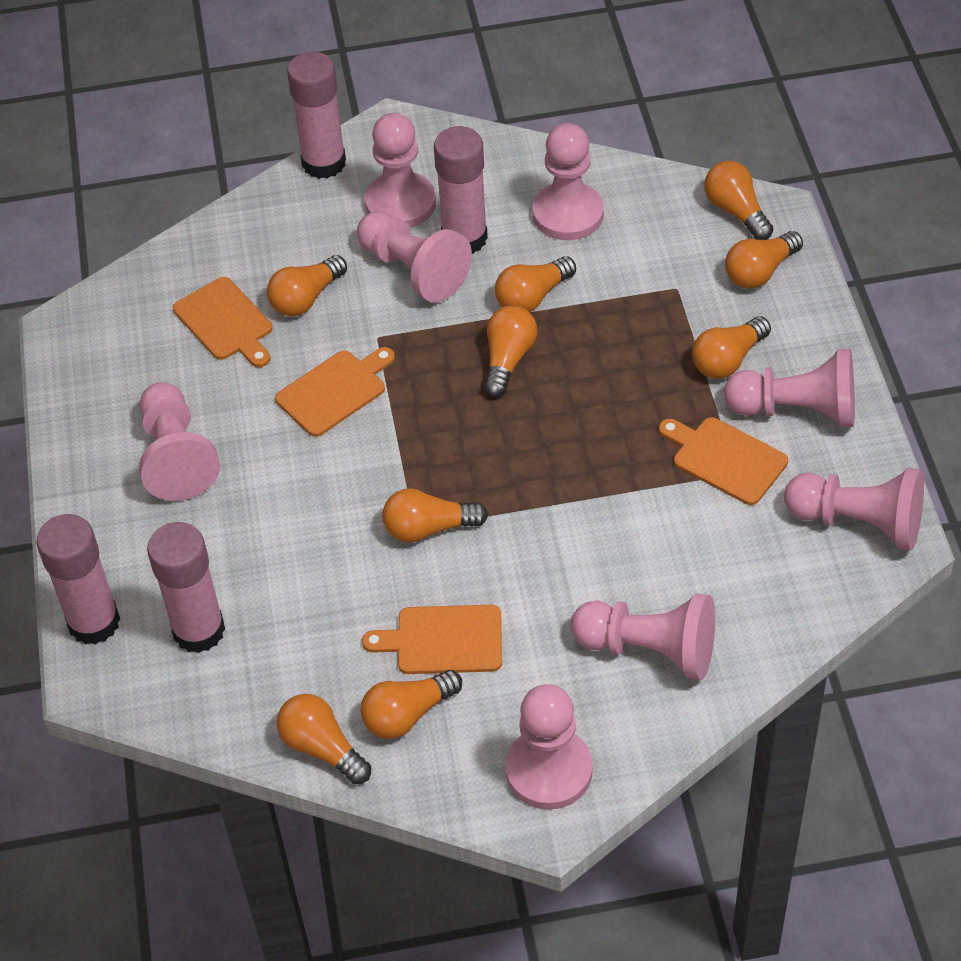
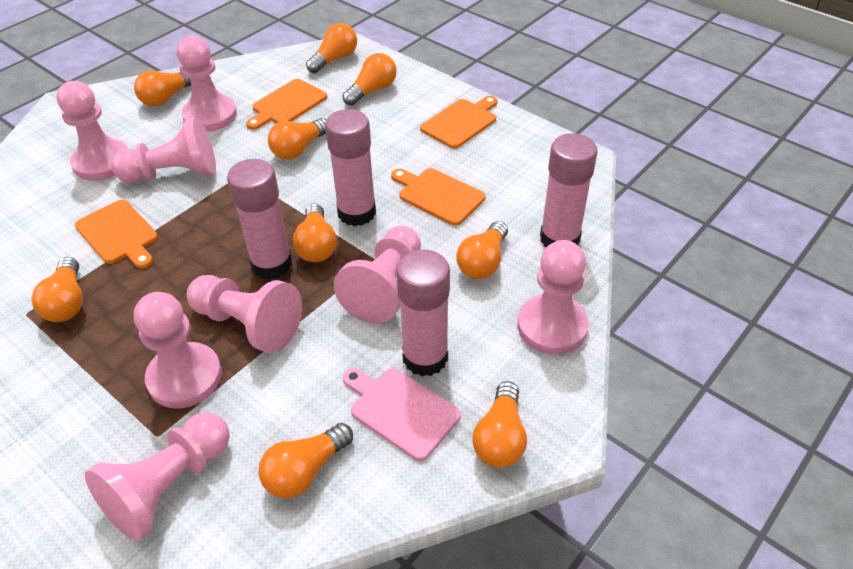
pink cutting board: 0 -> 1

